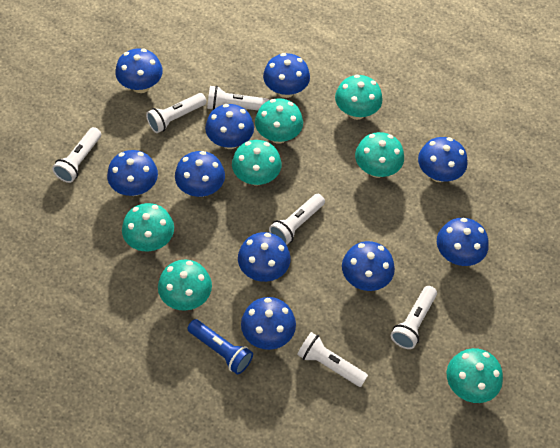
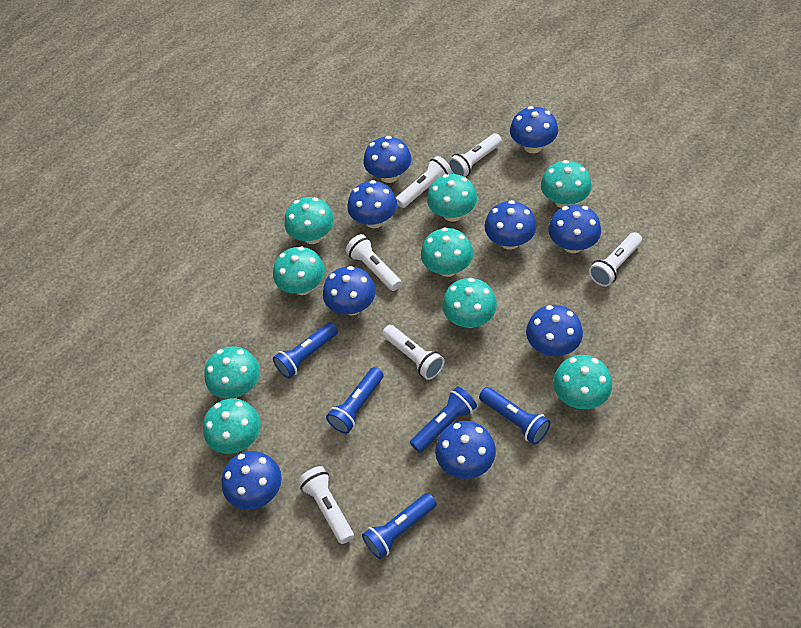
blue flashlight: 1 -> 5
blue mushroom: 10 -> 9
turquoise mushroom: 7 -> 9

